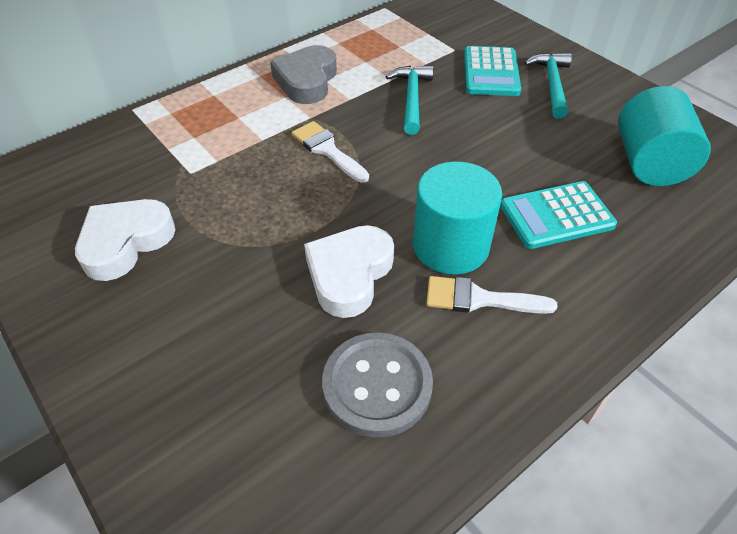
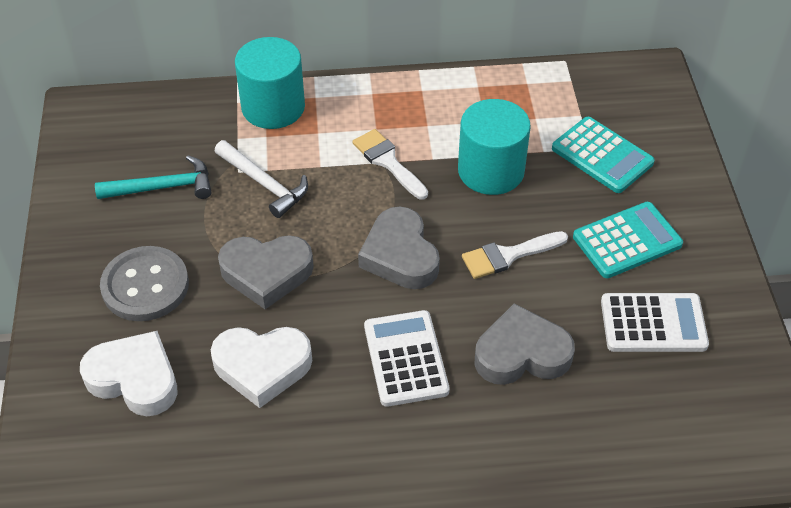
grey heart: 1 -> 3
turquoise hammer: 2 -> 1
white calculator: 0 -> 2
white hammer: 0 -> 1

